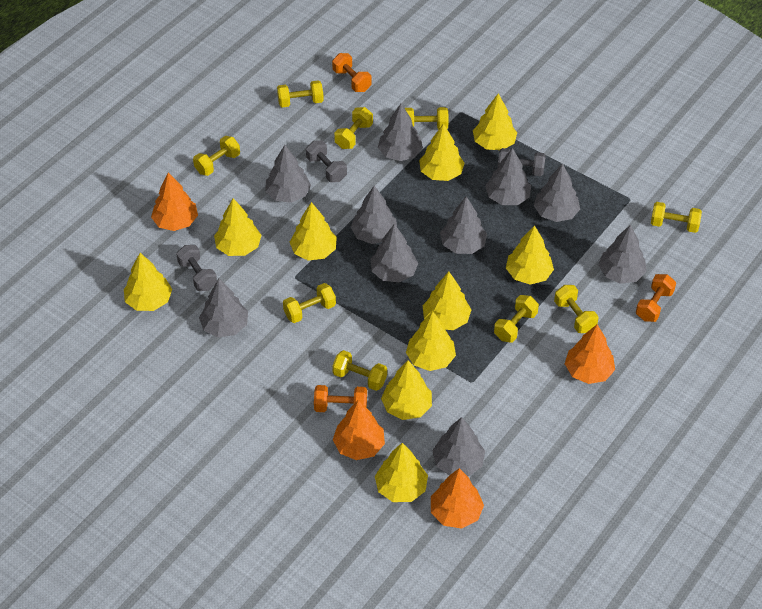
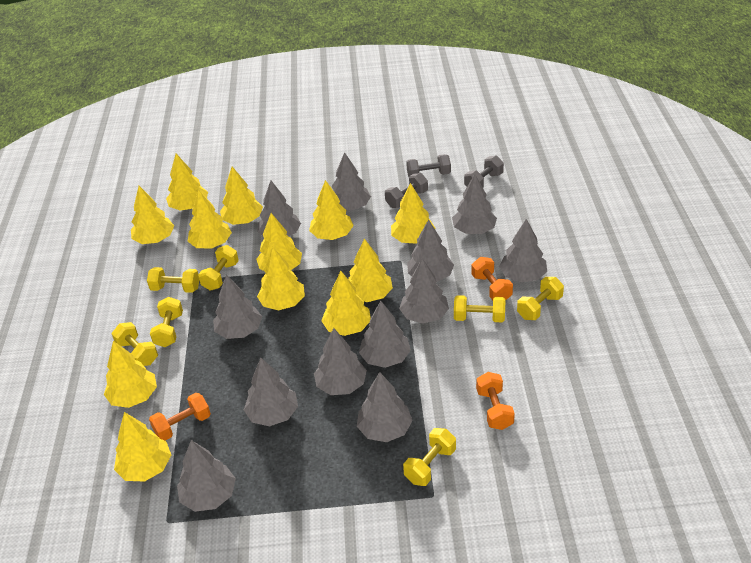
grey tree: 10 -> 12
orange tree: 4 -> 0
yellow dumbbell: 9 -> 7
yellow tree: 10 -> 12

